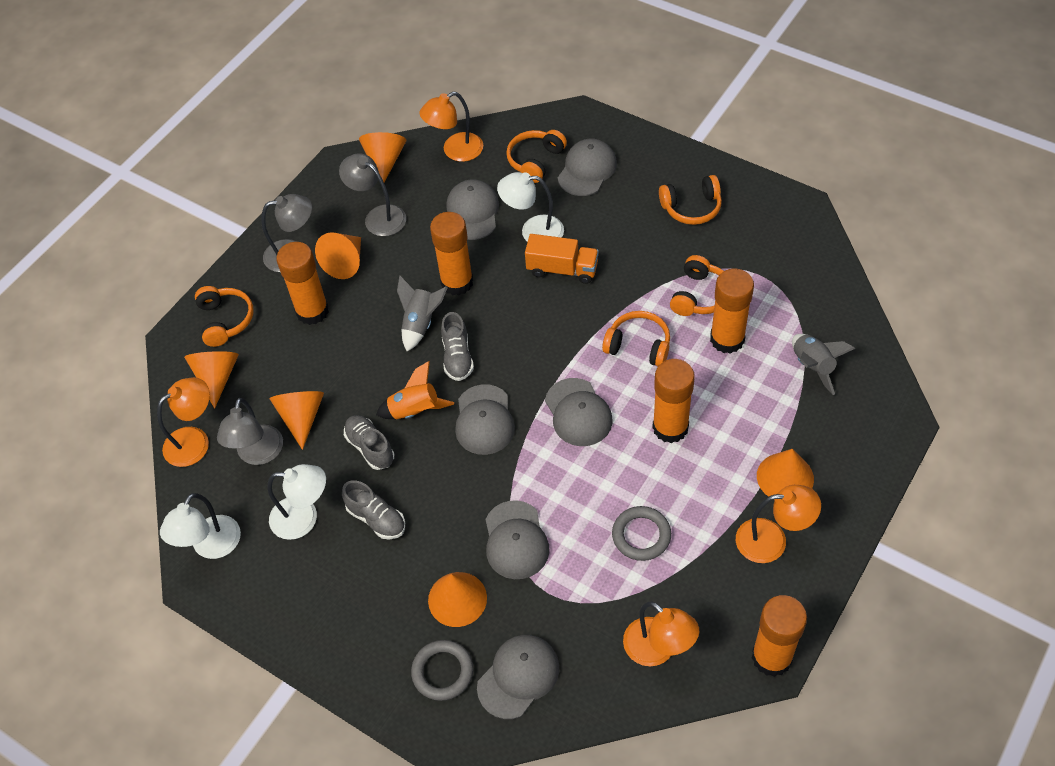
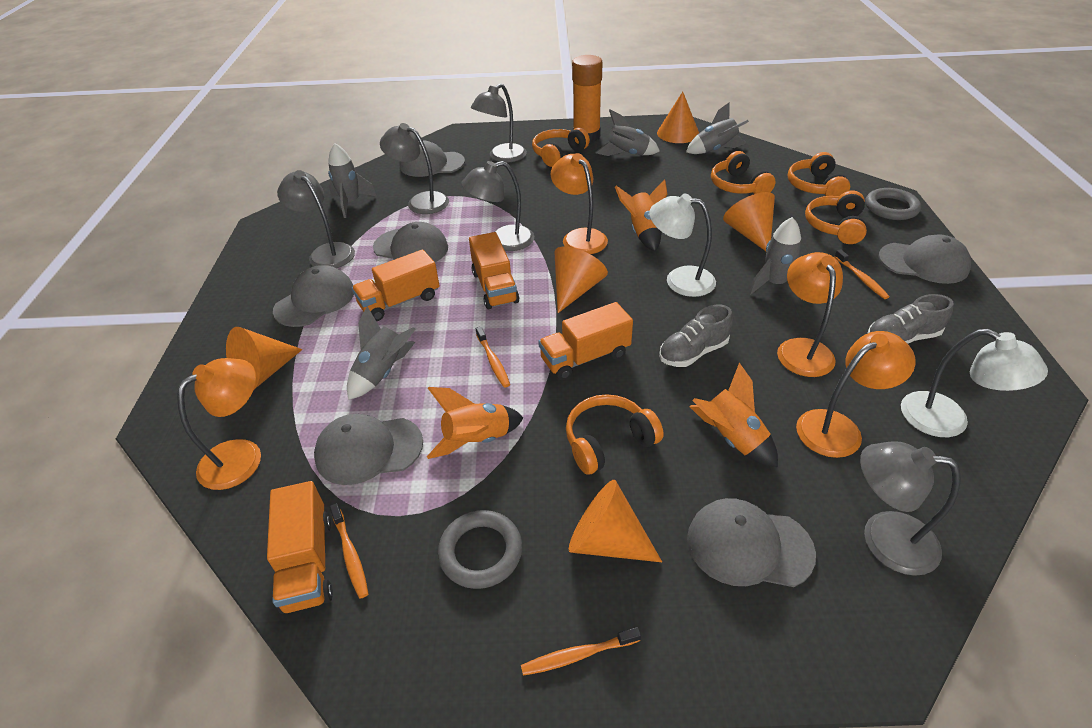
grey lamp: 3 -> 5
grey rocket: 2 -> 5
grey shoe: 3 -> 2
orange cone: 6 -> 5
orange glue stick: 5 -> 1
orange rocket: 1 -> 3
orange toothbrush: 0 -> 4
orange truck: 1 -> 4
white lamp: 3 -> 2

